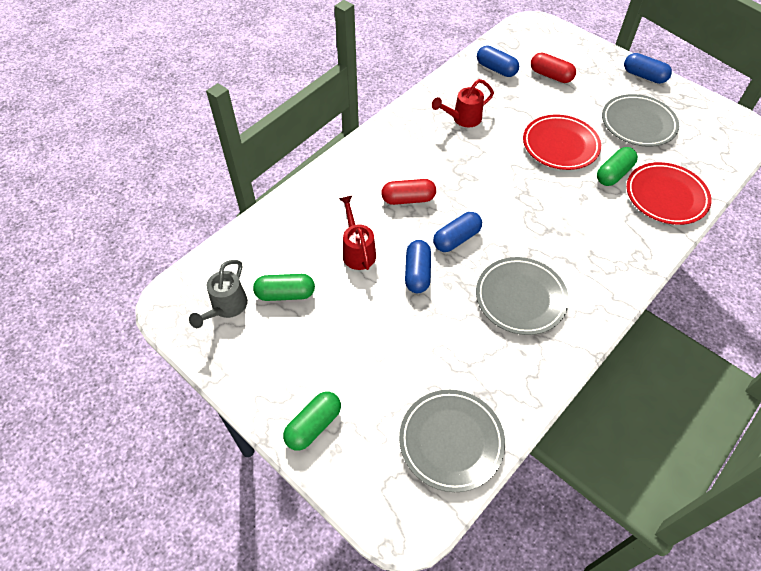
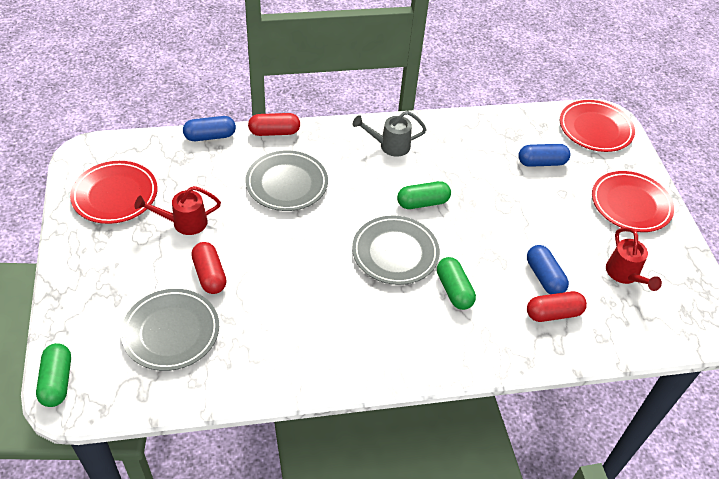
blue capsule: 4 -> 3
red capsule: 2 -> 3
red plate: 2 -> 3

